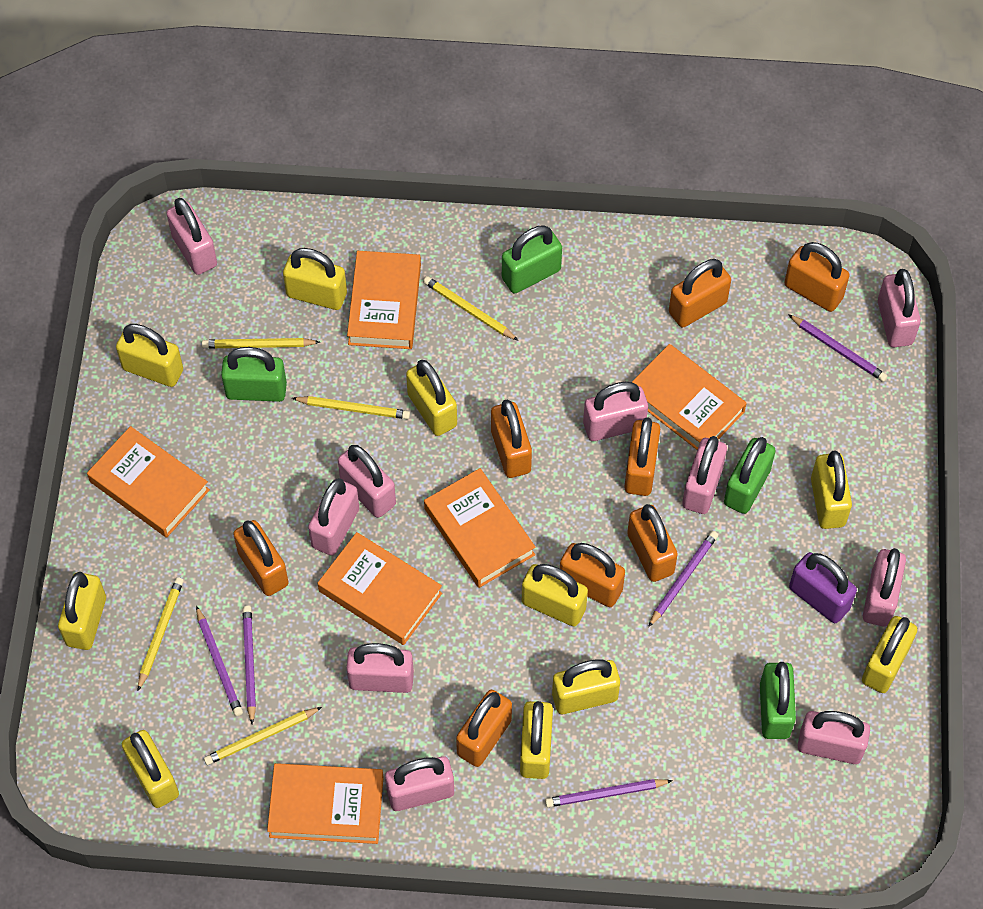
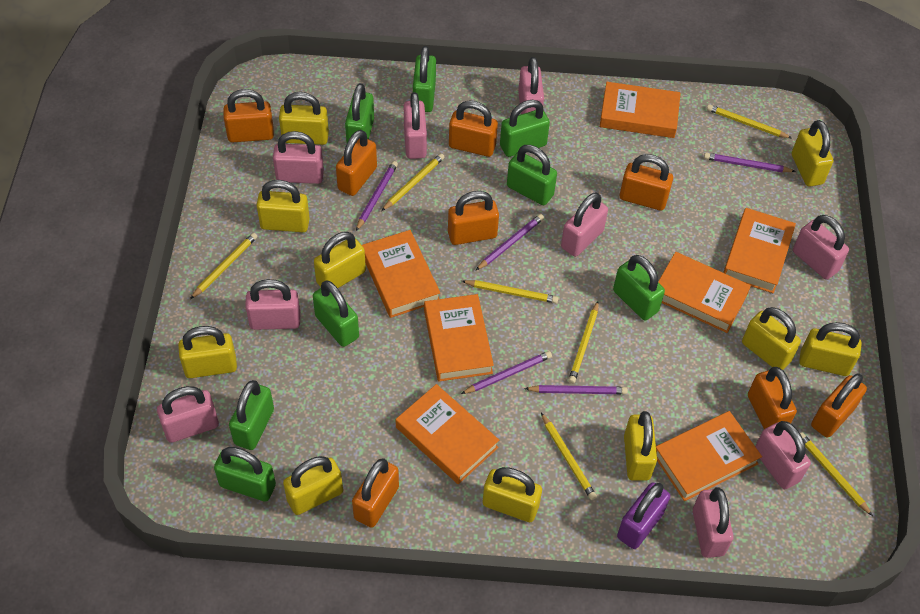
green padlock: 4 -> 8
orange book: 6 -> 7
pink padlock: 10 -> 9
yellow pencil: 5 -> 7

